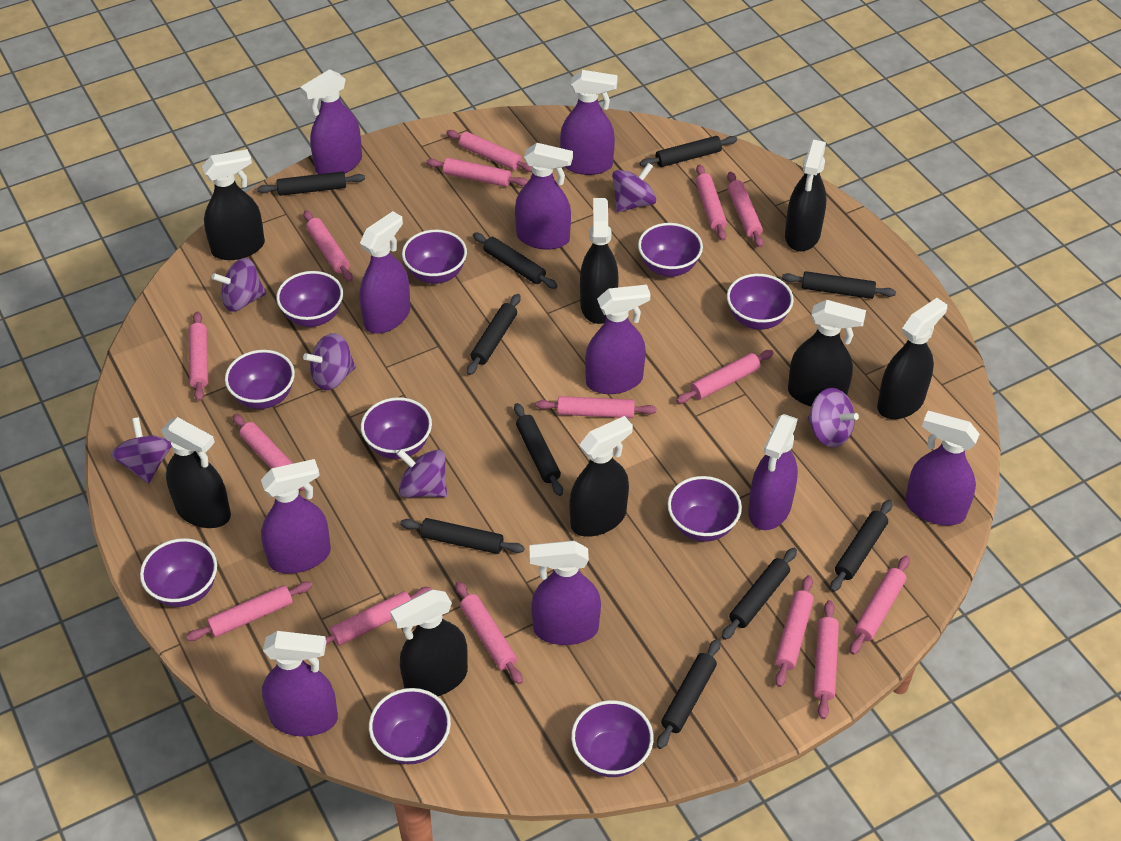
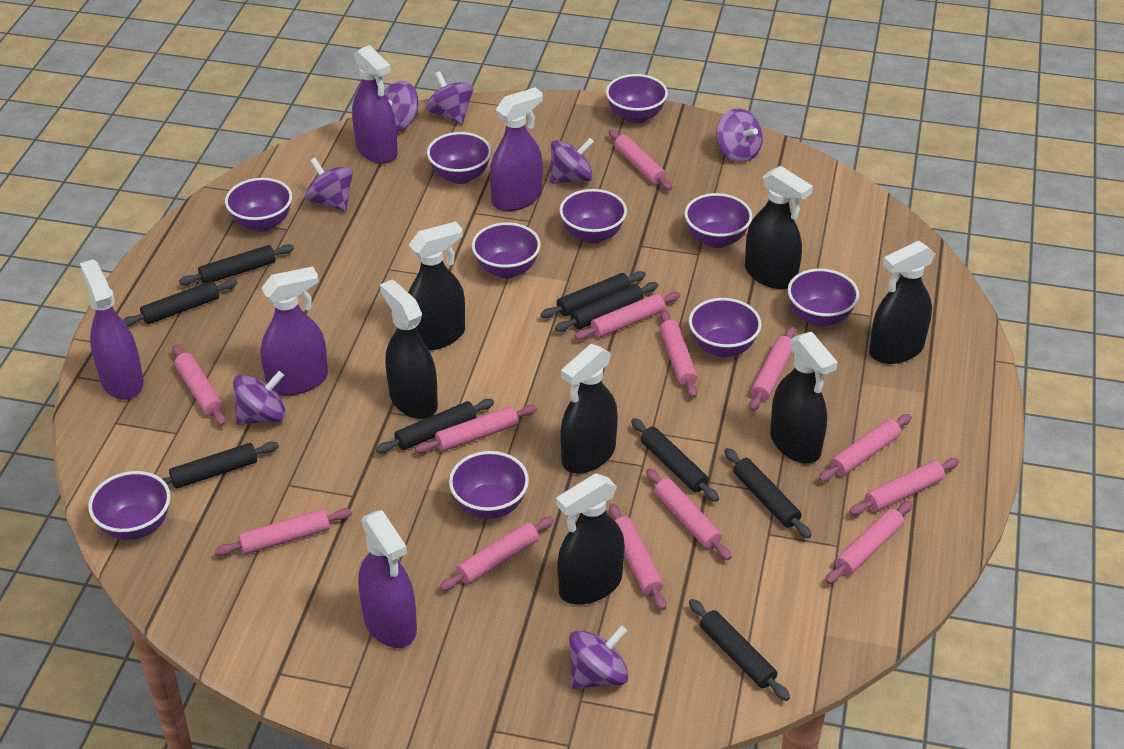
black rolling pin: 10 -> 9
black spray bottle: 8 -> 7
pink rolling pin: 15 -> 13
purple spinning top: 6 -> 7
purple spray bottle: 10 -> 5

